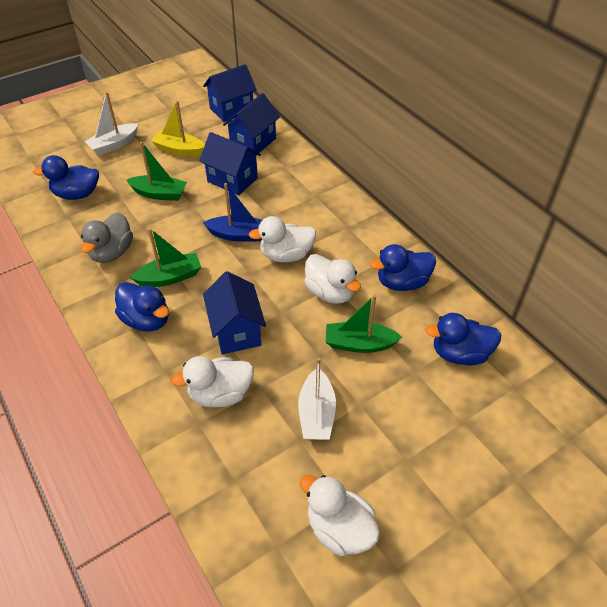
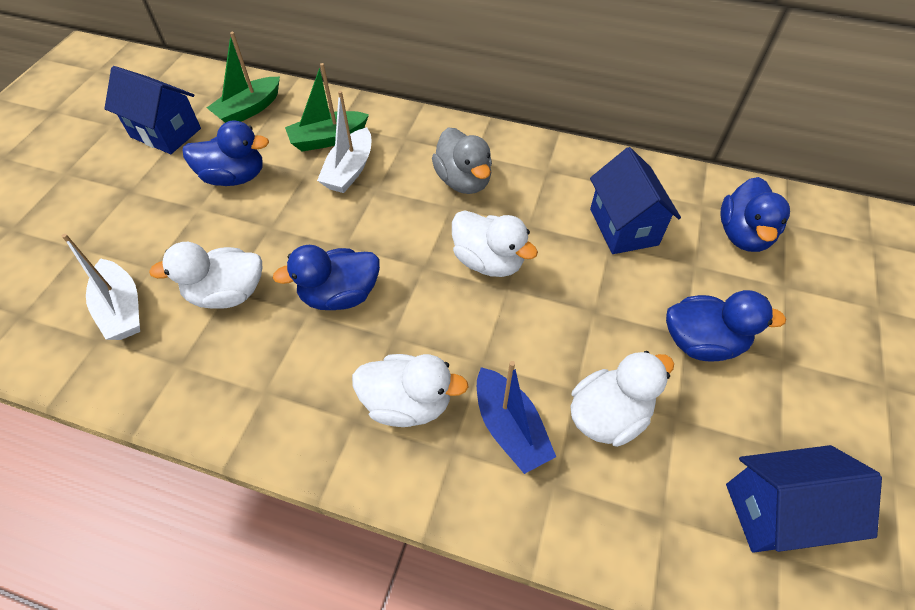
blue house: 4 -> 3
green boat: 3 -> 2
yellow boat: 1 -> 0

